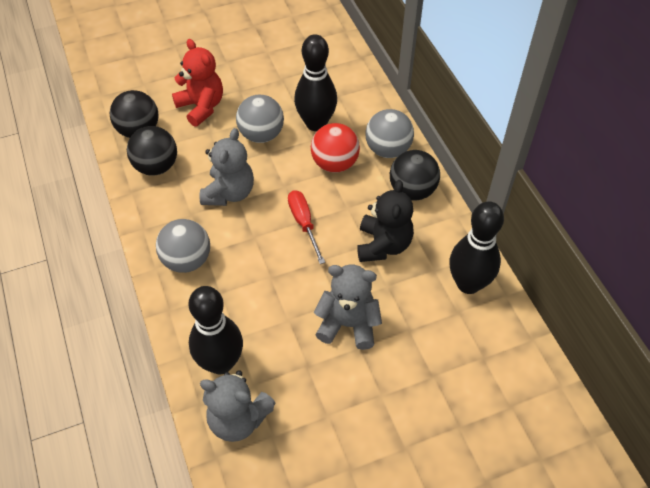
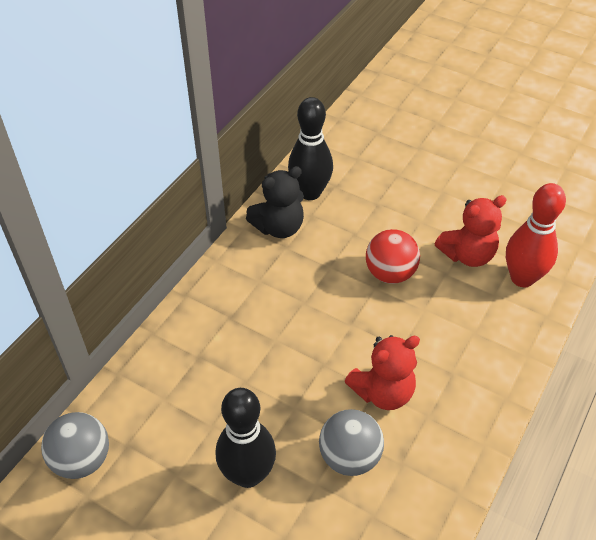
black ball: 3 -> 0
black bowling pin: 3 -> 2
grey ball: 3 -> 2
grey teddy bear: 3 -> 0
red bowling pin: 0 -> 1
red screwdriver: 1 -> 0
red teddy bear: 1 -> 2

